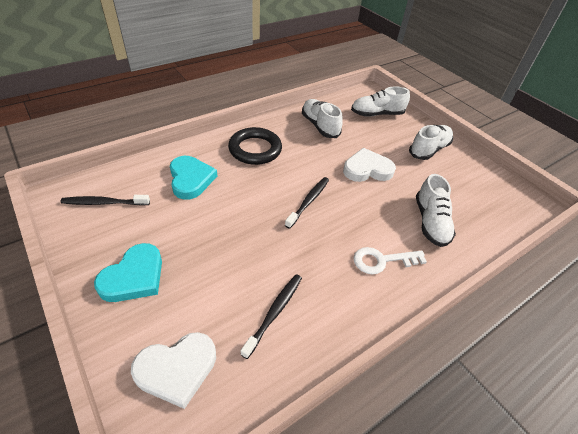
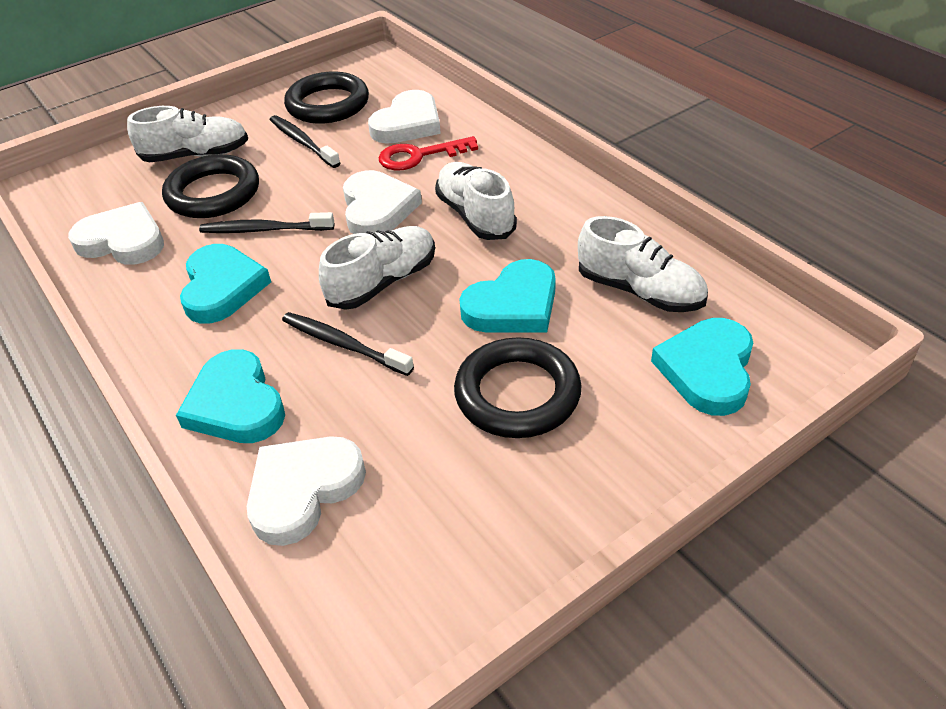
black ring: 1 -> 3
red key: 0 -> 1
turquoise heart: 2 -> 4
white heart: 2 -> 4
white key: 1 -> 0

